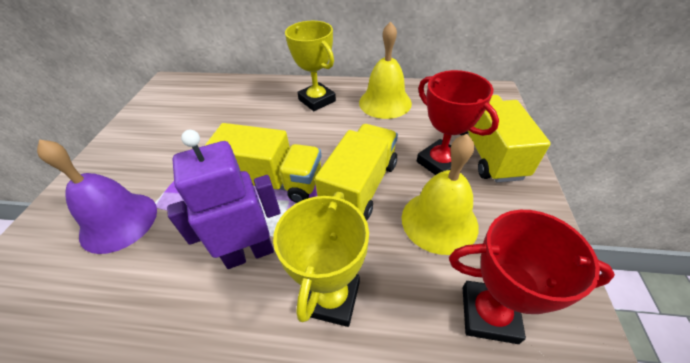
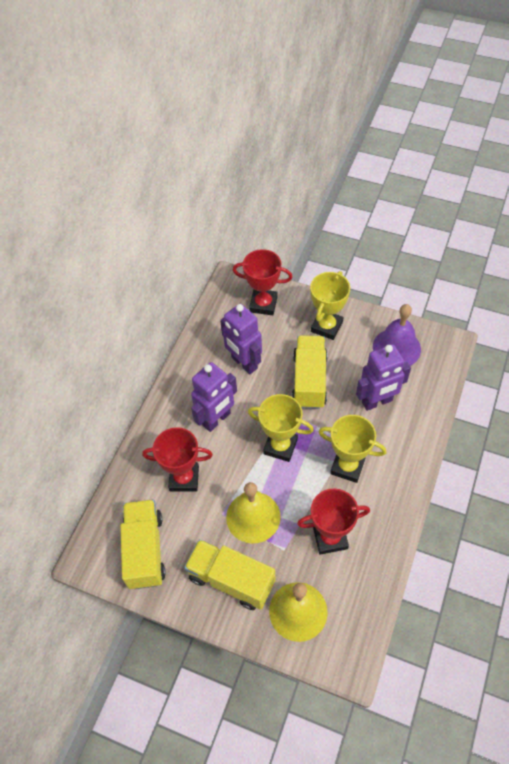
purple robot: 1 -> 3
red trophy: 2 -> 3
yellow trophy: 2 -> 3

